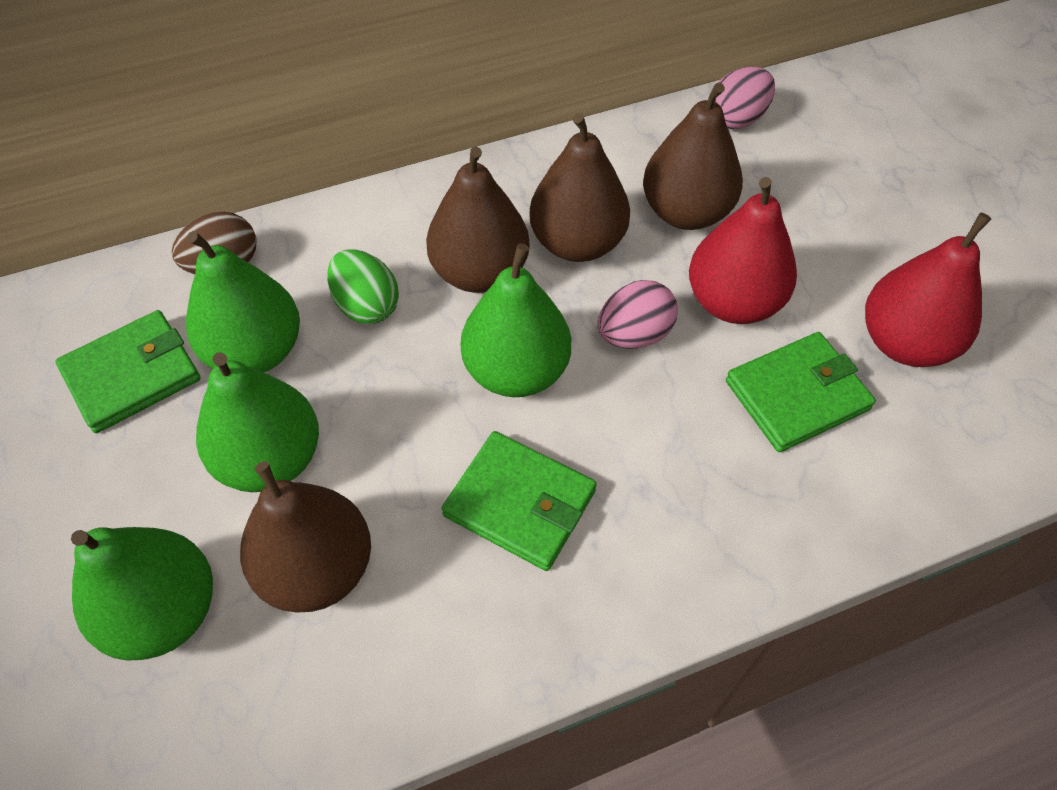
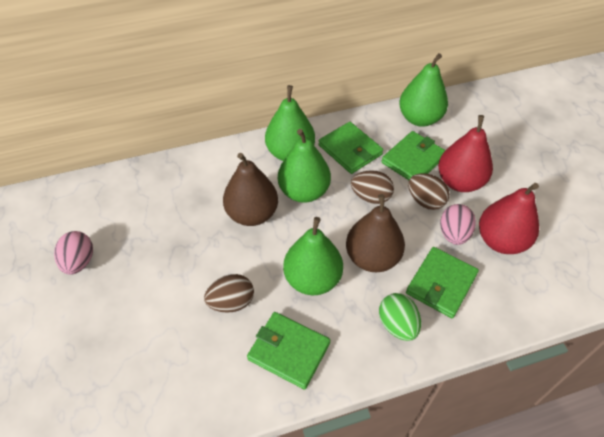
brown egg: 1 -> 3
brown pear: 4 -> 2
green wallet: 3 -> 4

